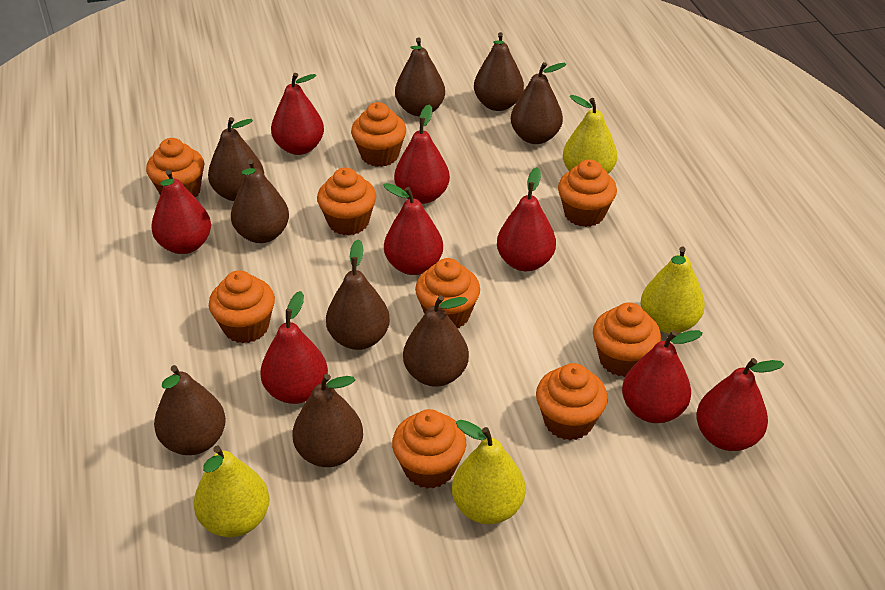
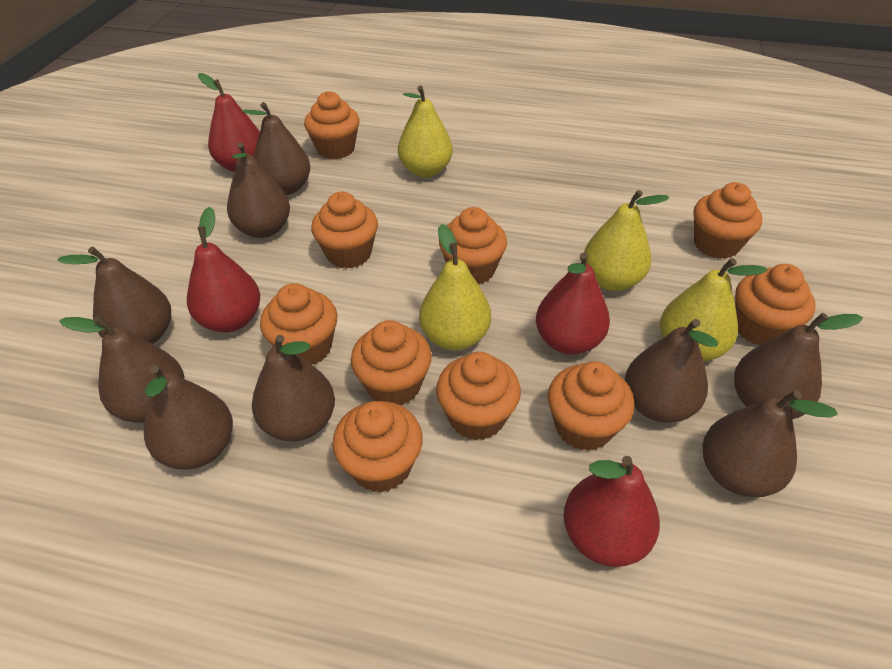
orange cupcake: 9 -> 10
red pear: 8 -> 4

